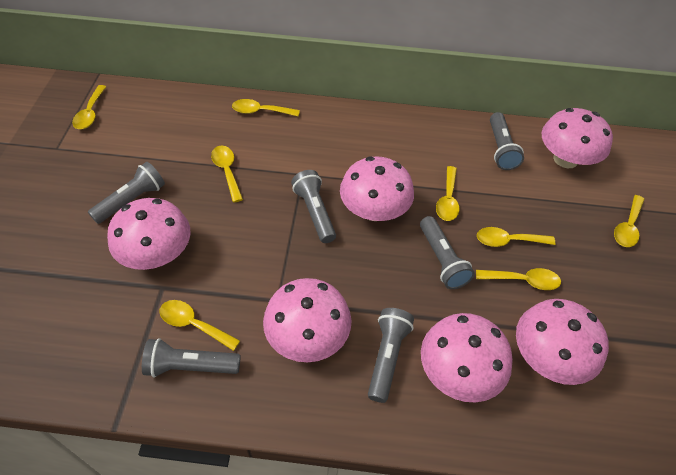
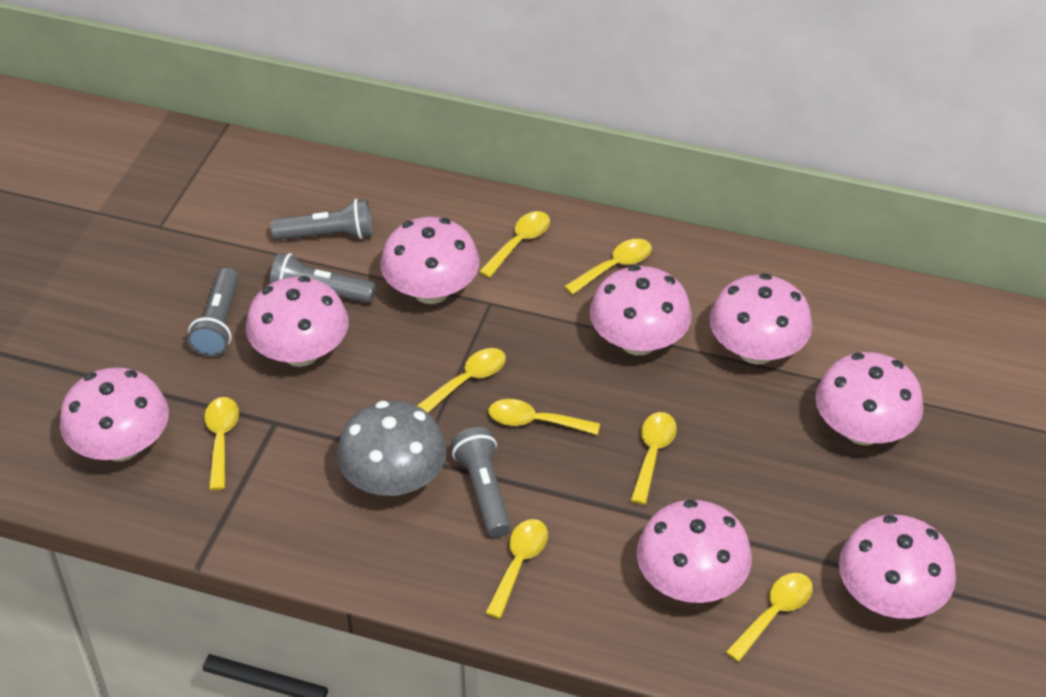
grey flashlight: 6 -> 4
grey mushroom: 0 -> 1
pink mushroom: 6 -> 8

